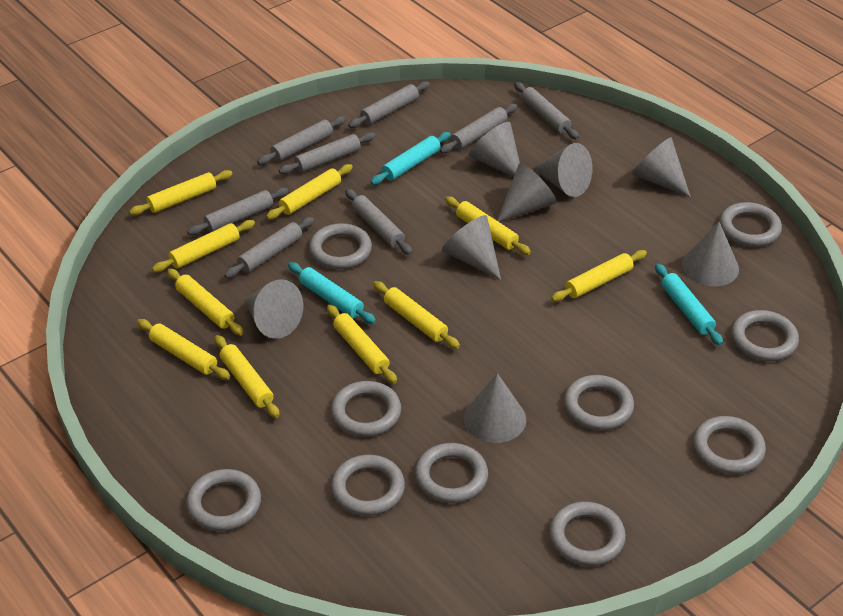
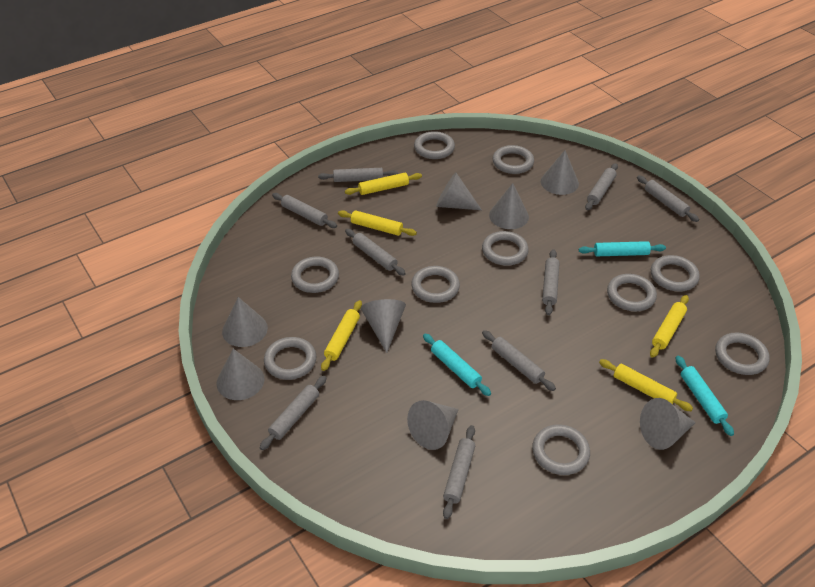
grey rolling pin: 8 -> 9
yellow rolling pin: 10 -> 5

